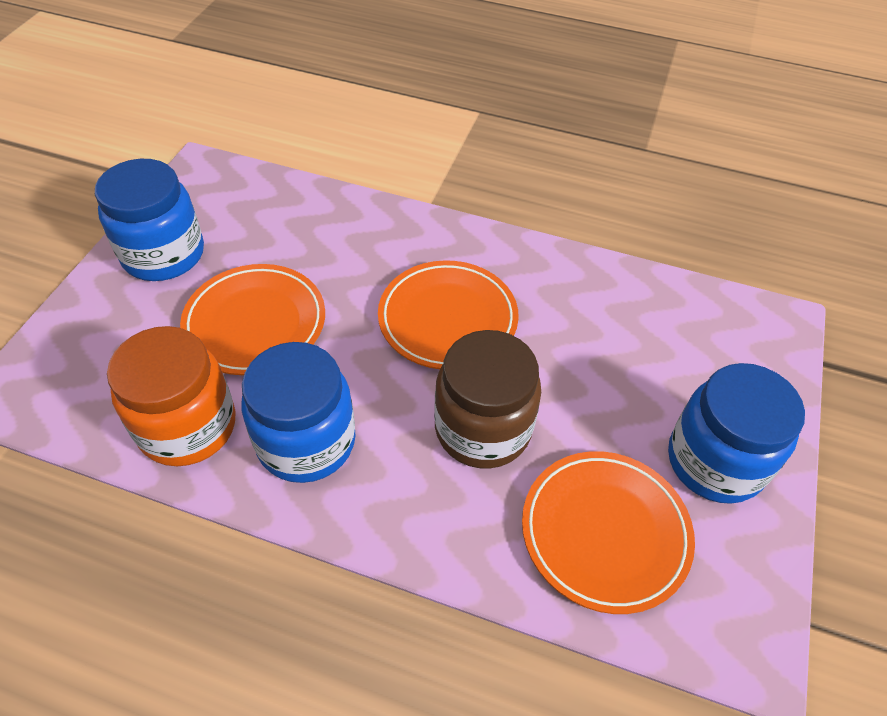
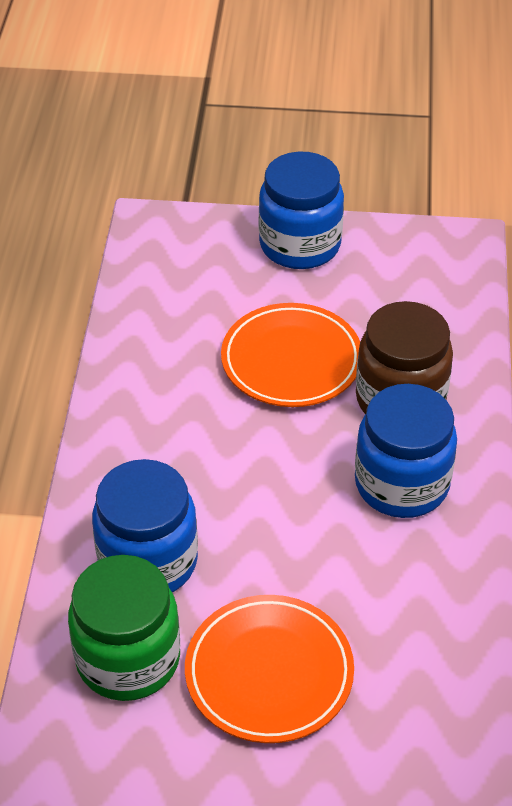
green jar: 0 -> 1
orange jar: 1 -> 0
orange plate: 3 -> 2

